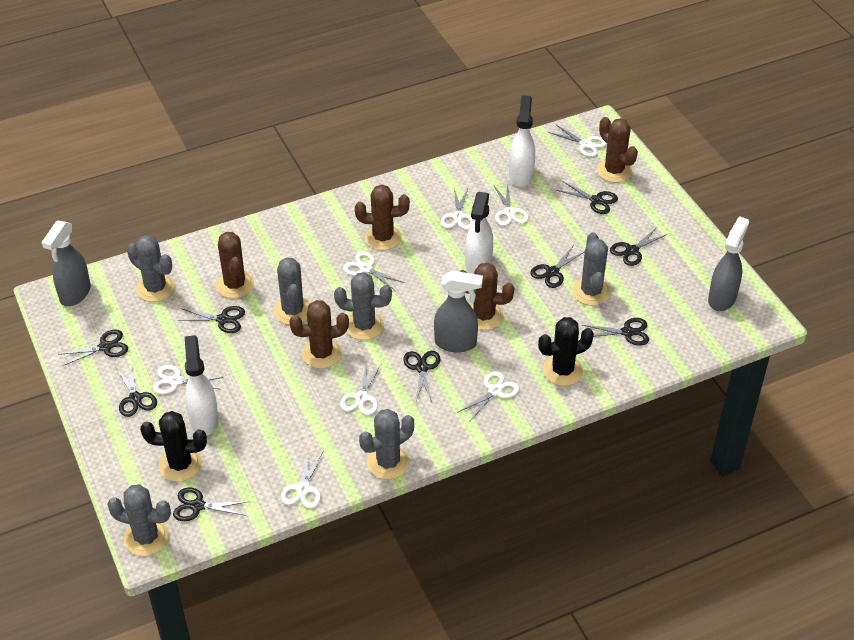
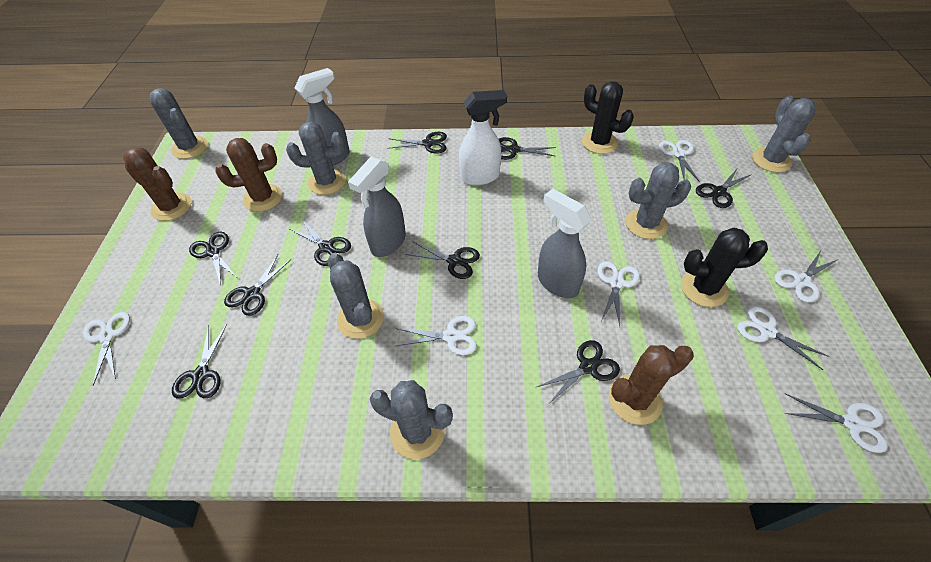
brown cactus: 5 -> 3
white scissors: 8 -> 7
white spray bottle: 3 -> 1

